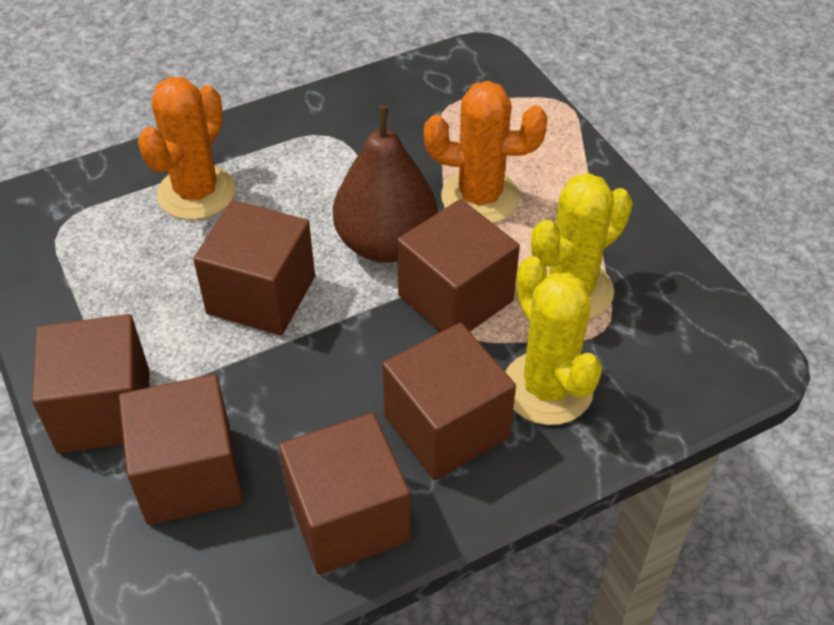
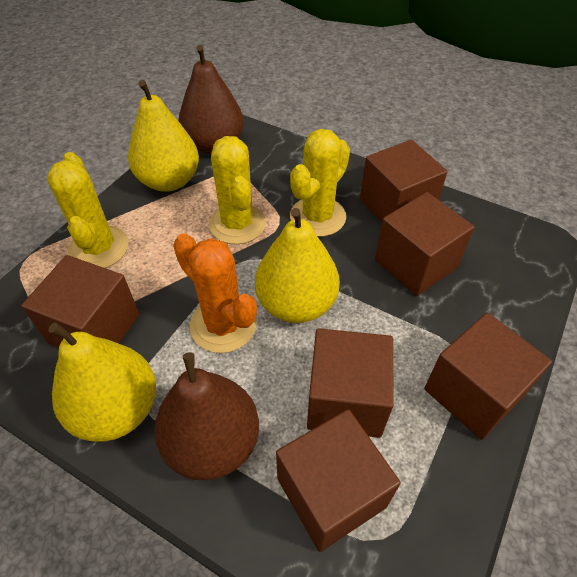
brown pear: 1 -> 2
orange cactus: 2 -> 1
yellow cactus: 2 -> 3
yellow pear: 0 -> 3

